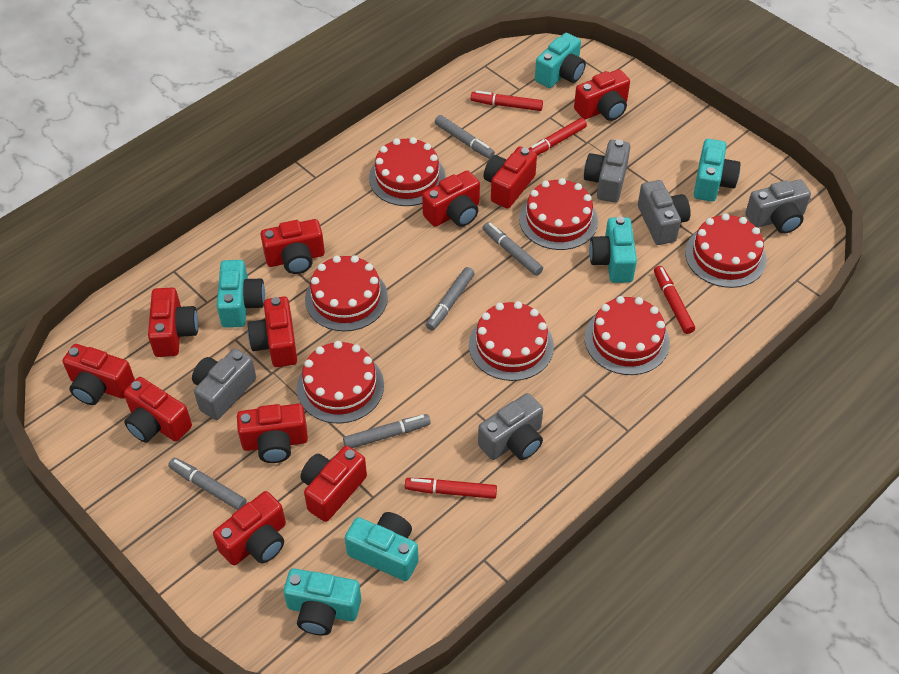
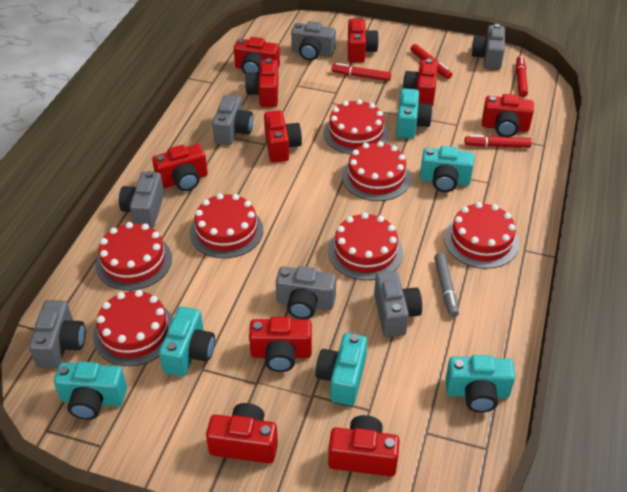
grey camera: 5 -> 7
grey marker: 5 -> 1
red camera: 11 -> 10

